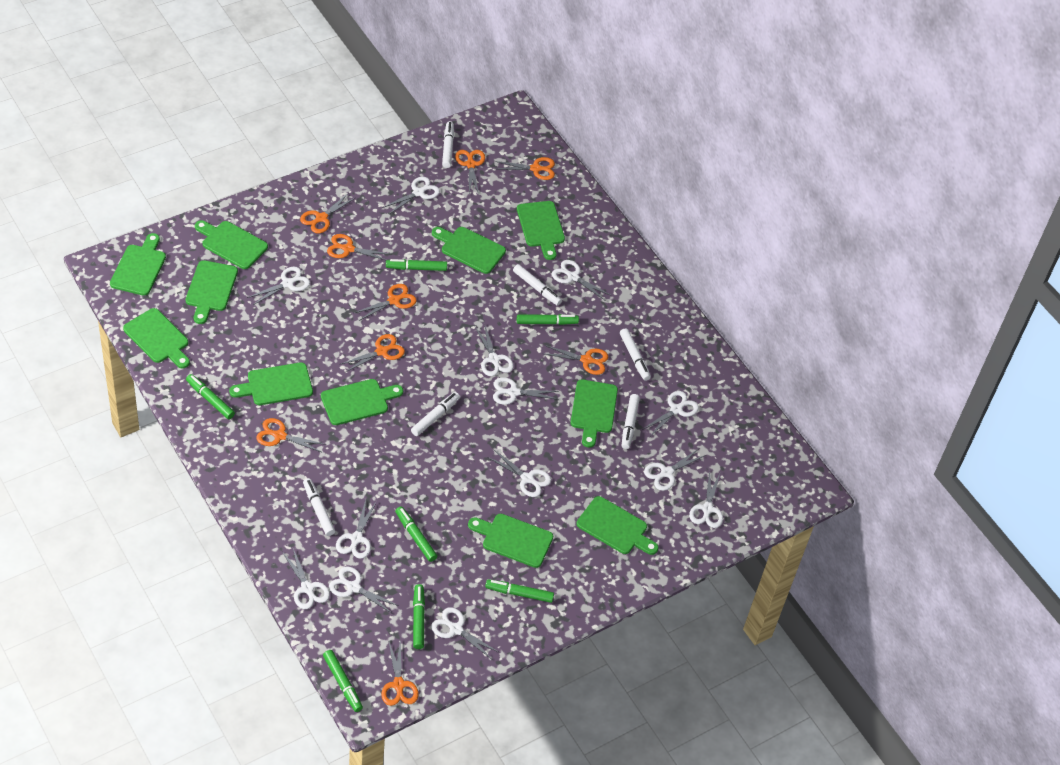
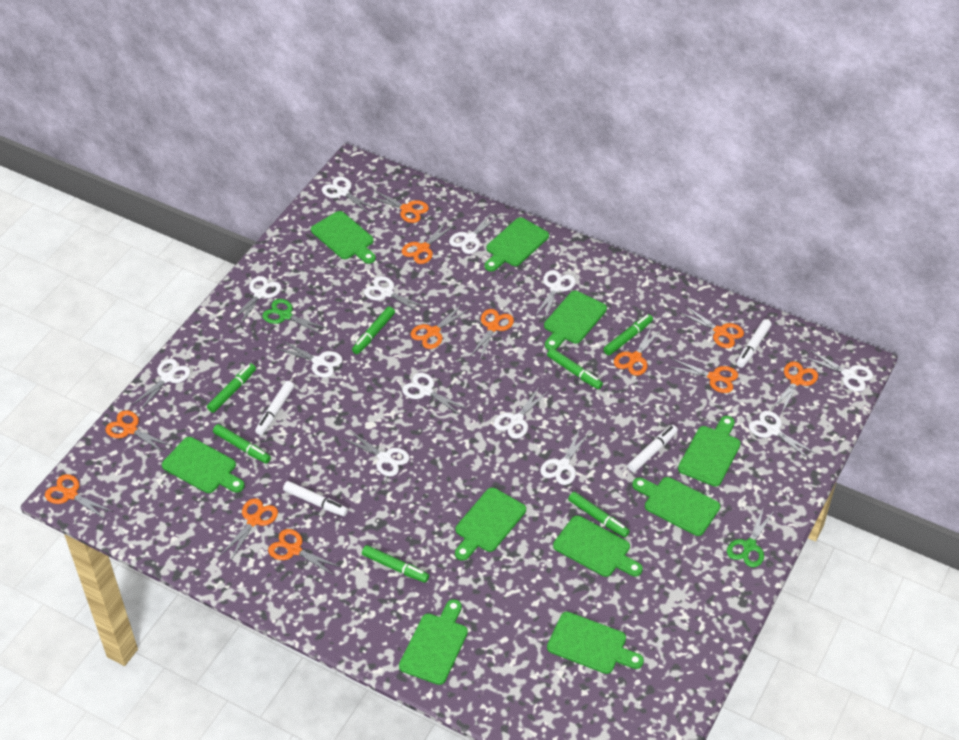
green cutting board: 11 -> 10
green scissors: 0 -> 2
orange scissors: 9 -> 12
white marker: 6 -> 4

